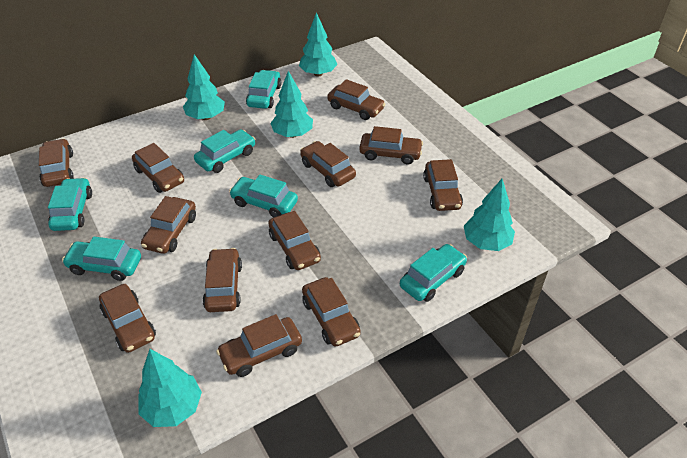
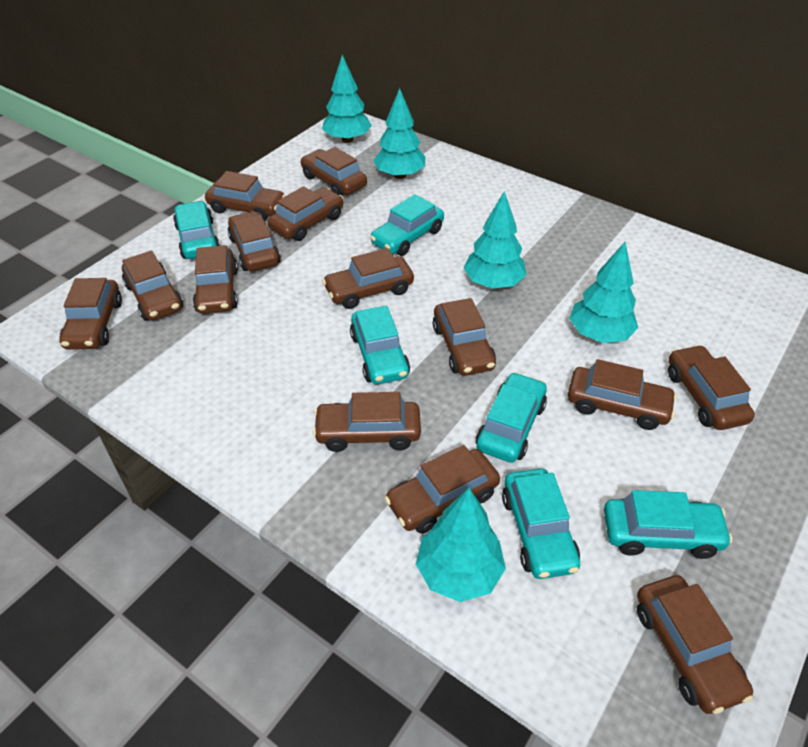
brown car: 12 -> 14

